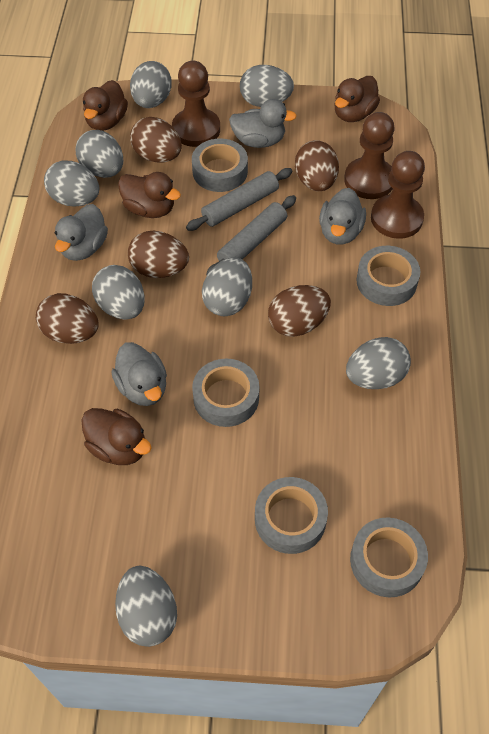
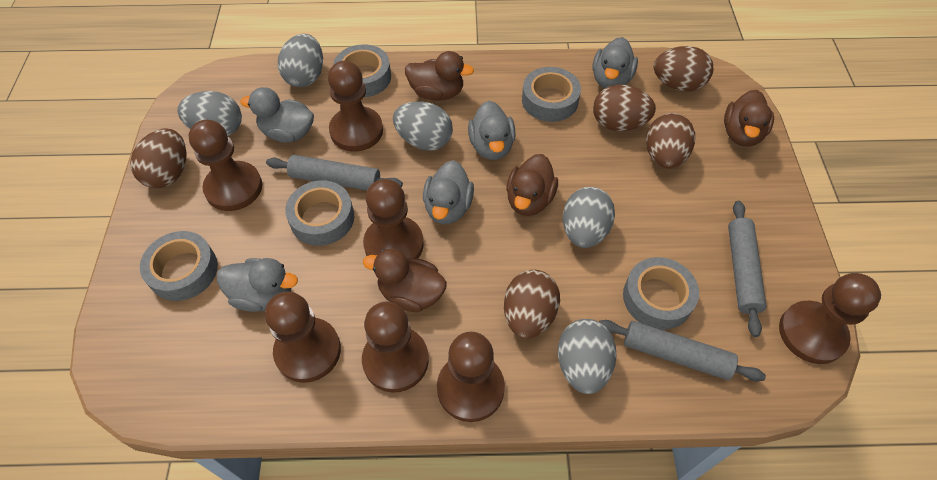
brown pawn: 3 -> 7
grey duck: 4 -> 5
grey egg: 8 -> 5
grey rolling pin: 2 -> 3

